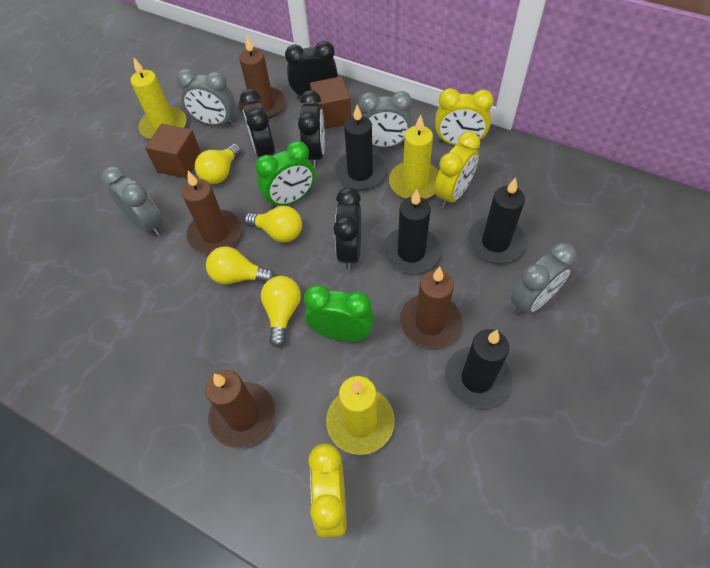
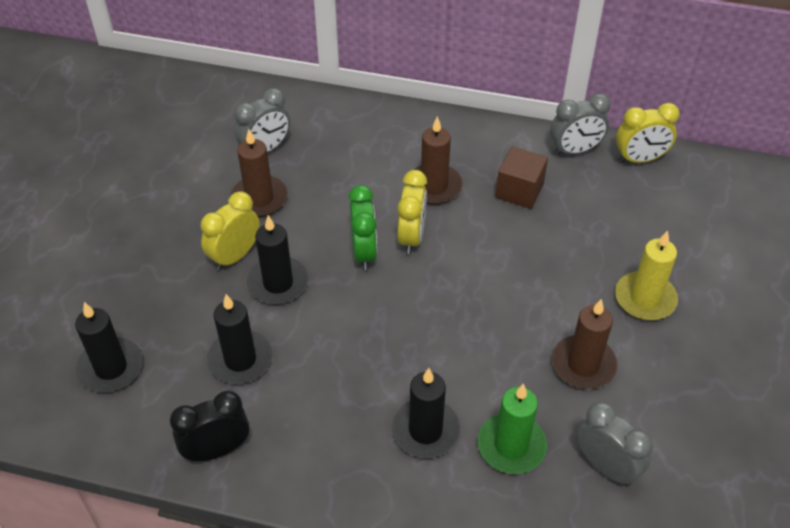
black clock: 4 -> 1
brown candle: 4 -> 3
brown cube: 2 -> 1
green candle: 0 -> 1
green clock: 2 -> 1
grey clock: 4 -> 3
yellow candle: 3 -> 1
yellow light bulb: 4 -> 0

